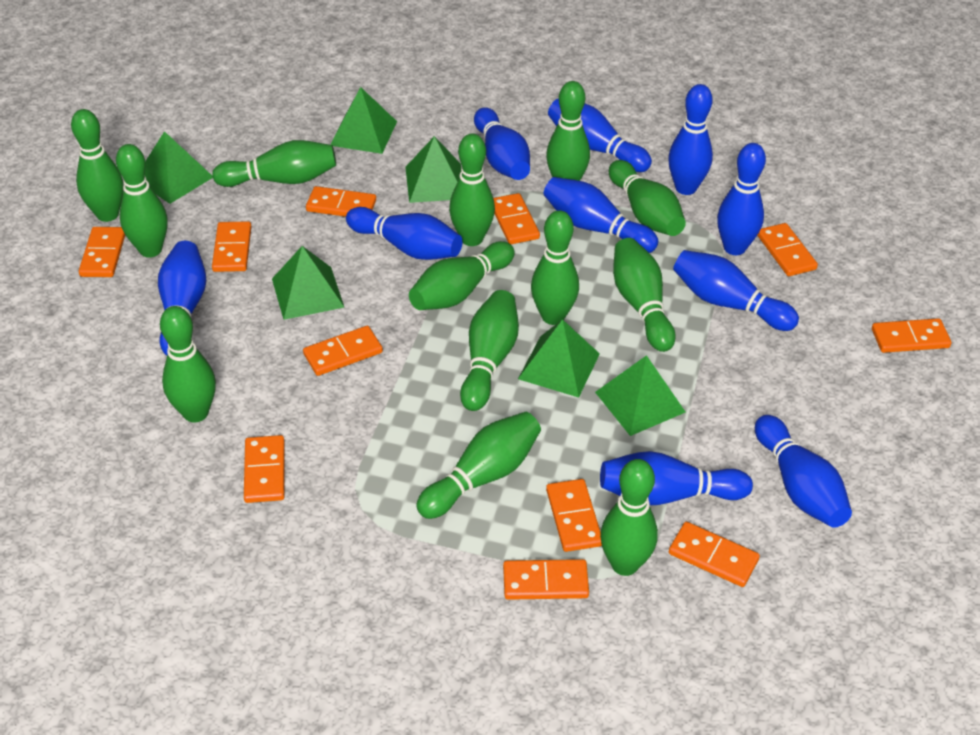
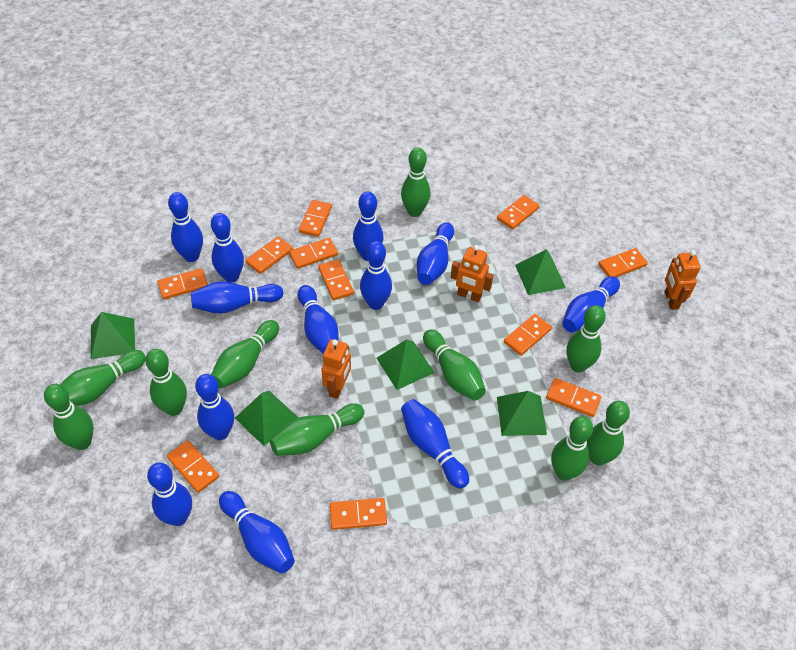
blue bowling pin: 10 -> 12
green bowling pin: 13 -> 10
green pyramid: 6 -> 5
orange robot: 0 -> 3

